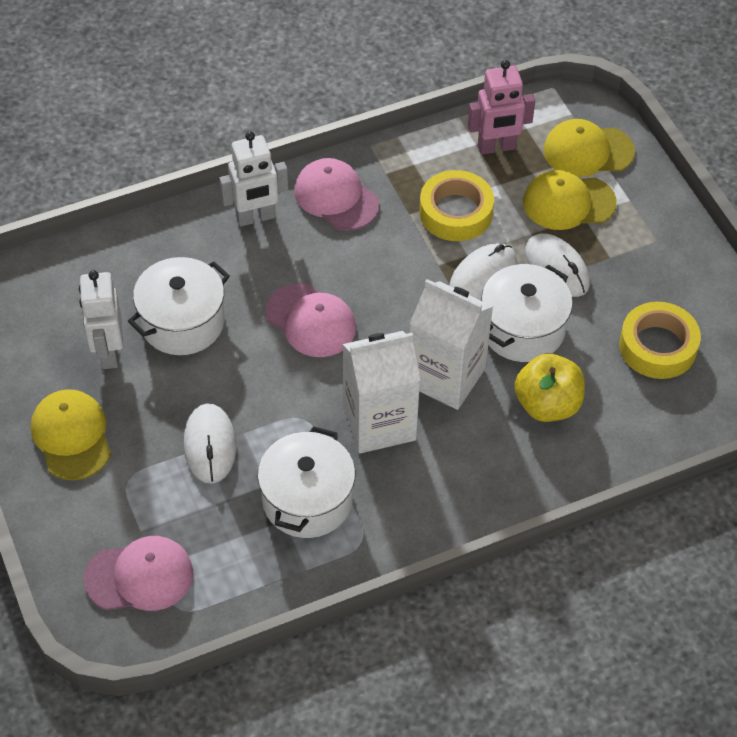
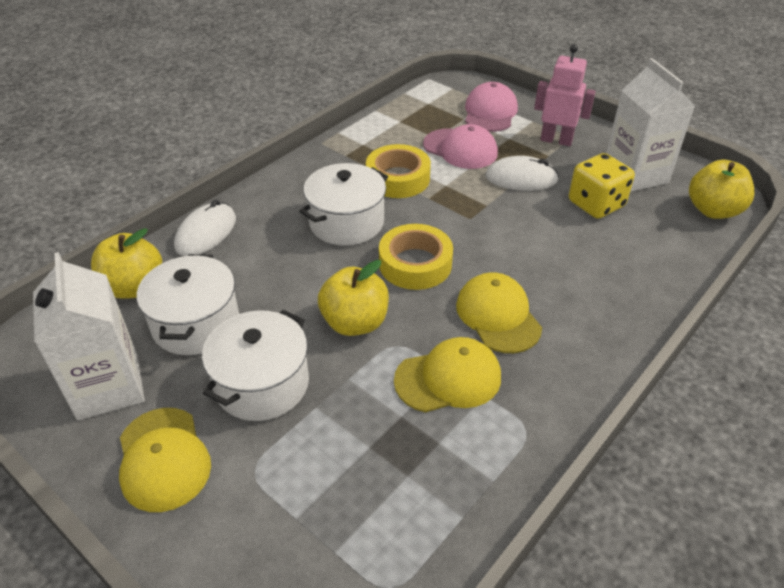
pink cap: 3 -> 2
white mouse: 3 -> 2
white robot: 2 -> 0
yellow apple: 1 -> 3
yellow dice: 0 -> 1

